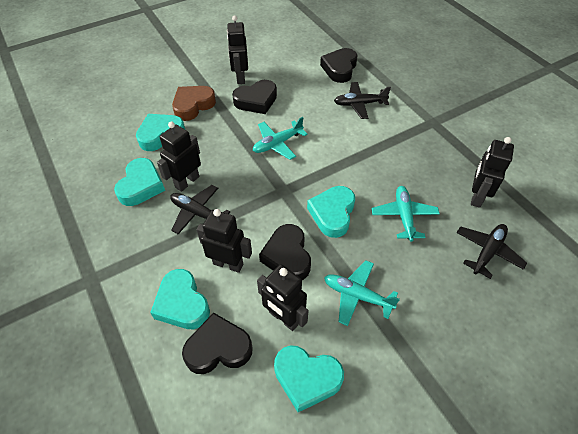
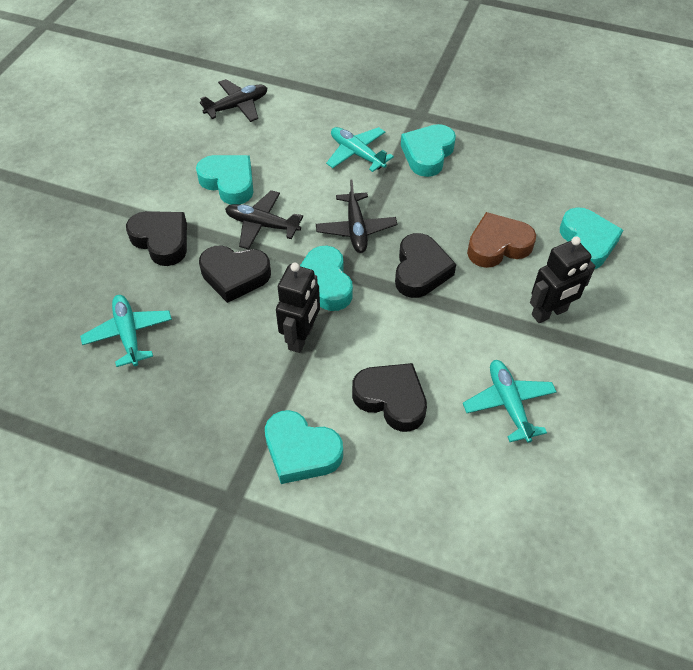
black robot: 5 -> 2

